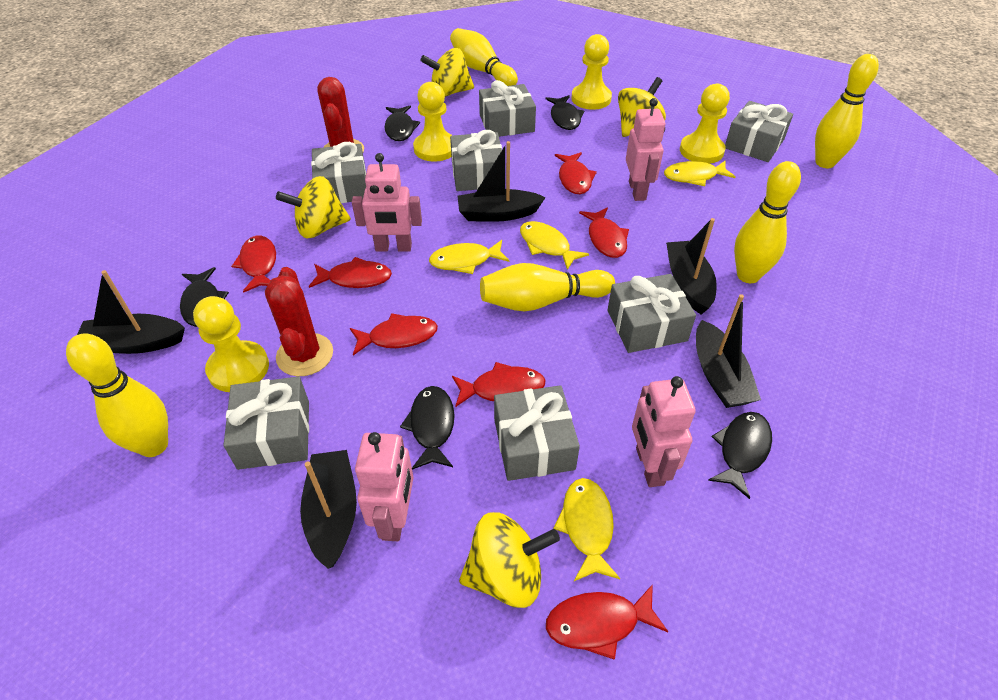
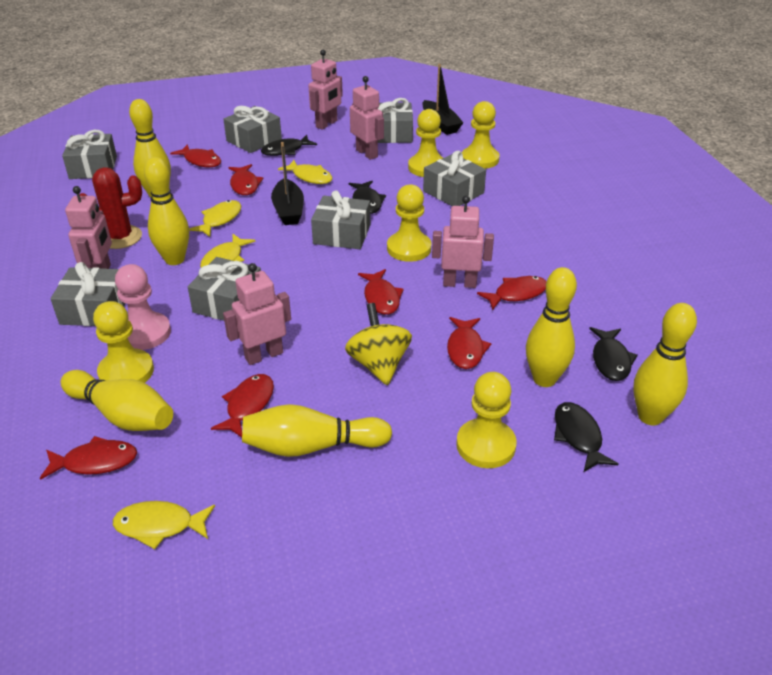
black boat: 5 -> 2
black fish: 5 -> 4
pink pawn: 0 -> 1
pink robot: 4 -> 5
red cactus: 2 -> 1
yellow bowling pin: 5 -> 6
yellow pawn: 4 -> 5
yellow spinning top: 4 -> 1

